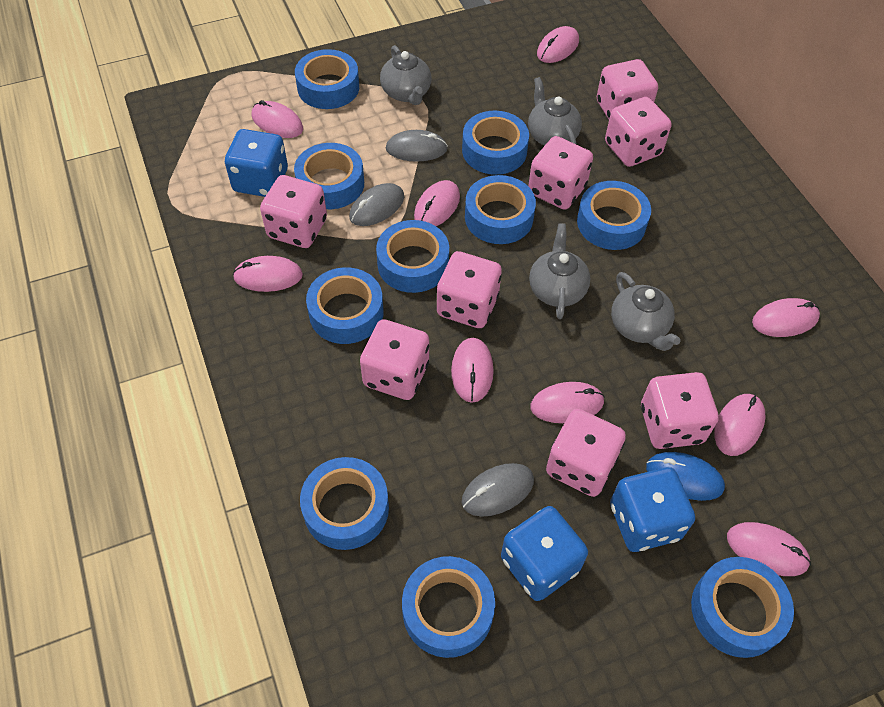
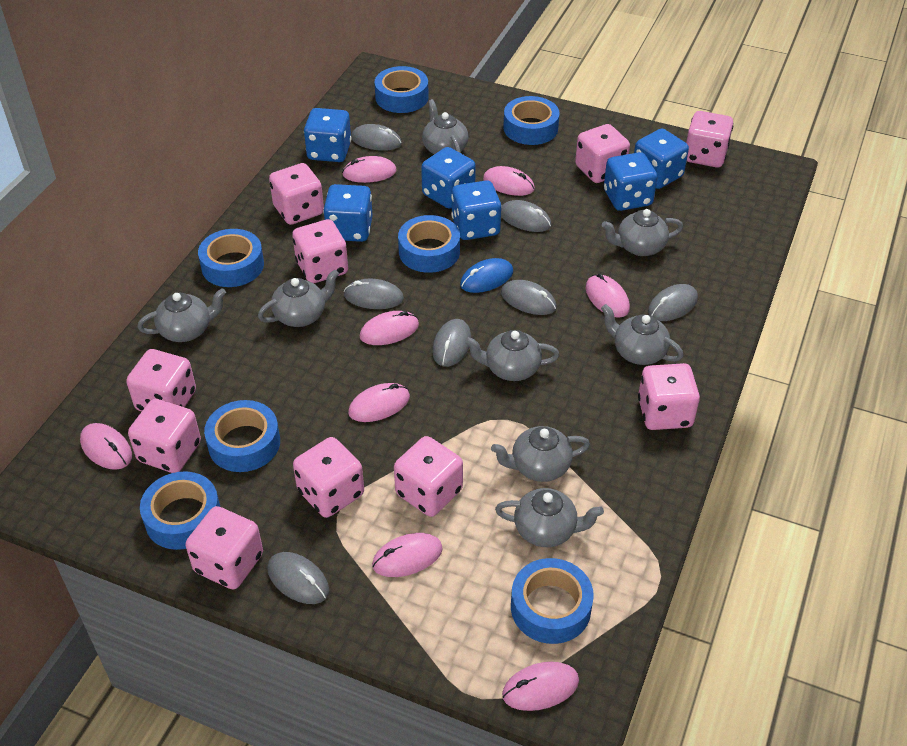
blue dice: 3 -> 6
blue tape: 10 -> 7
grey mouse: 3 -> 7
grey teapot: 4 -> 8
pink dice: 8 -> 10
pink mouse: 9 -> 8

